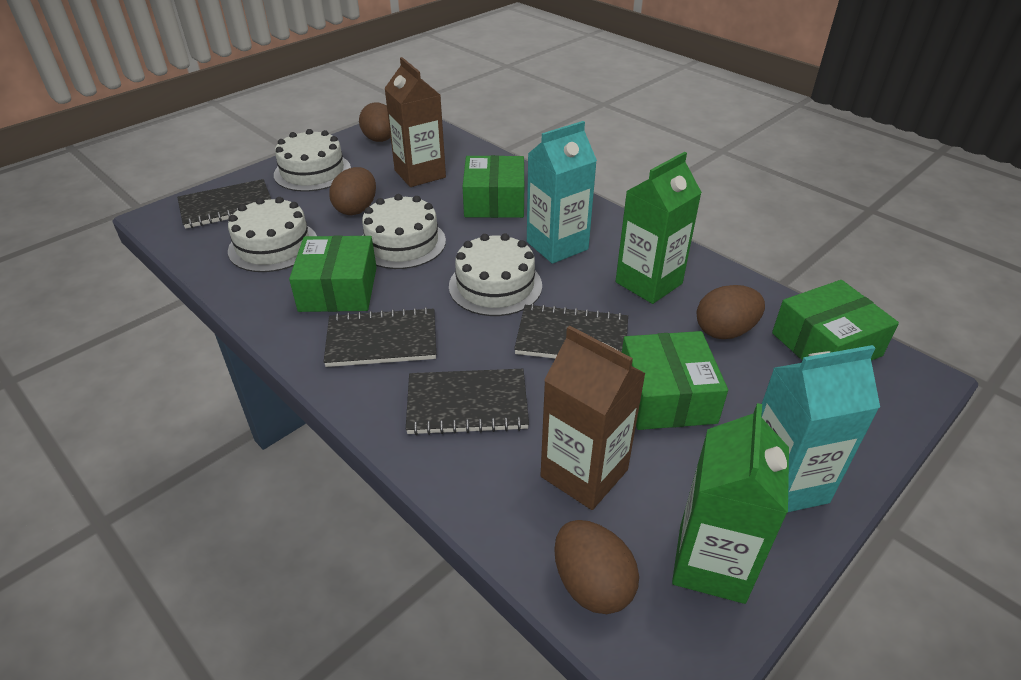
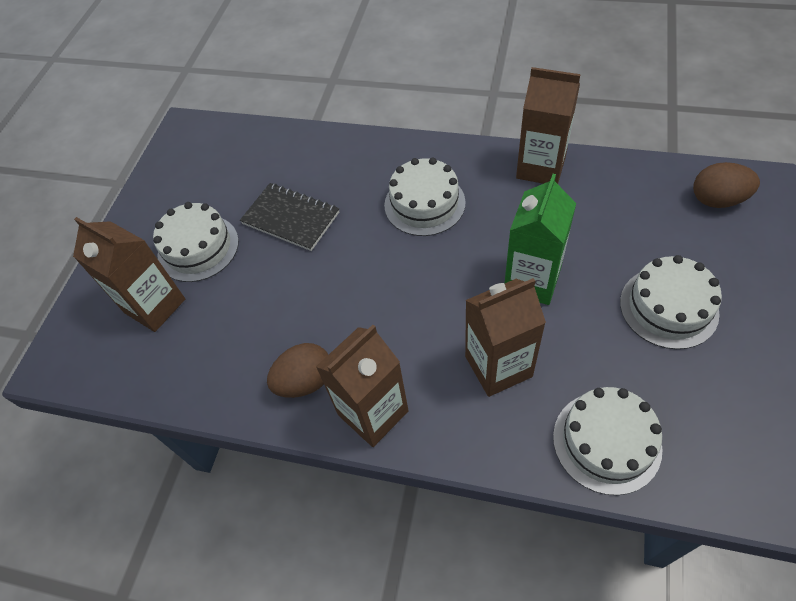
black notebook: 4 -> 1
brown carton: 2 -> 4
brown egg: 4 -> 2
green box: 4 -> 0
green carton: 2 -> 1
turquoise carton: 2 -> 0

